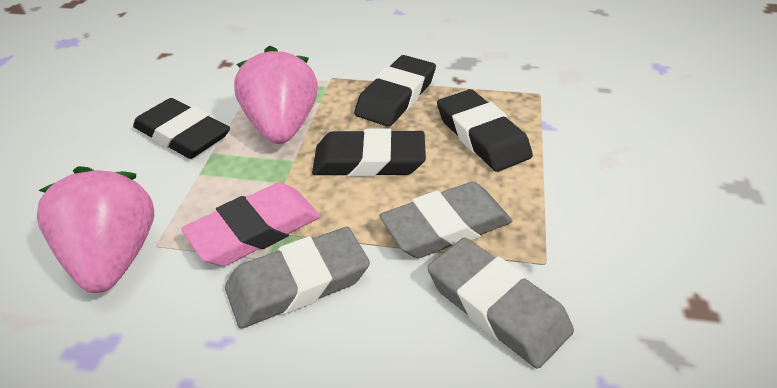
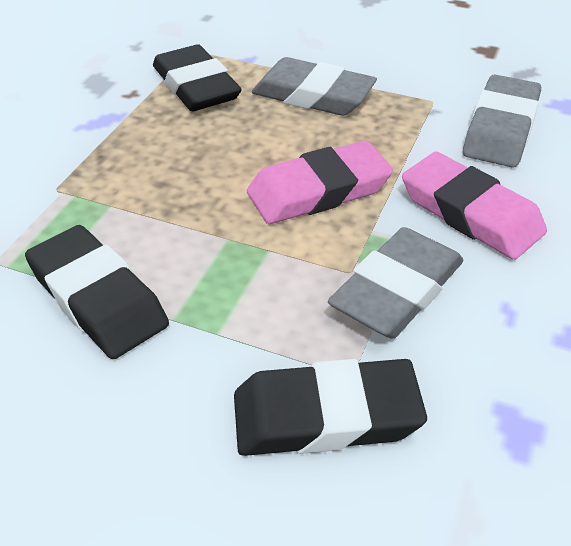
black eraser: 4 -> 3
pink eraser: 1 -> 2
pink strawberry: 2 -> 0

